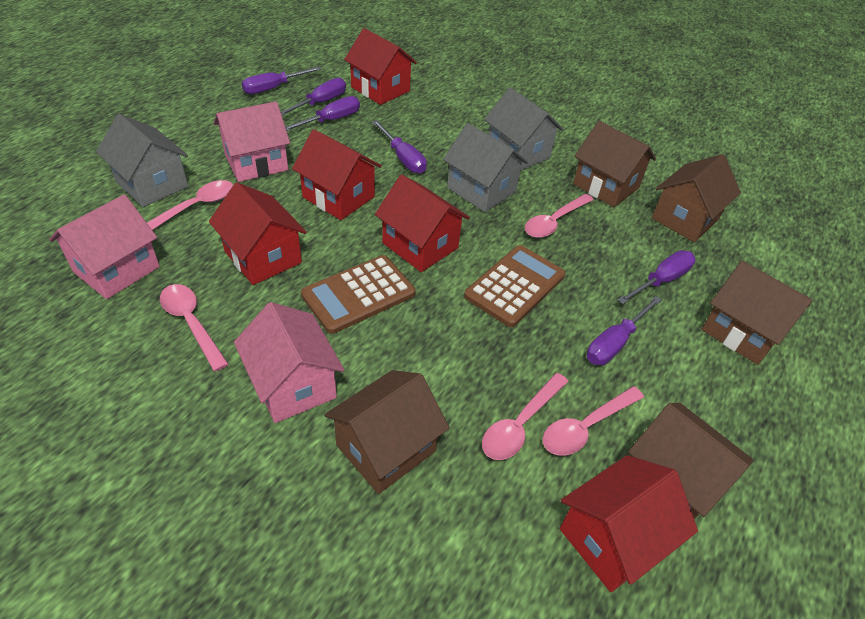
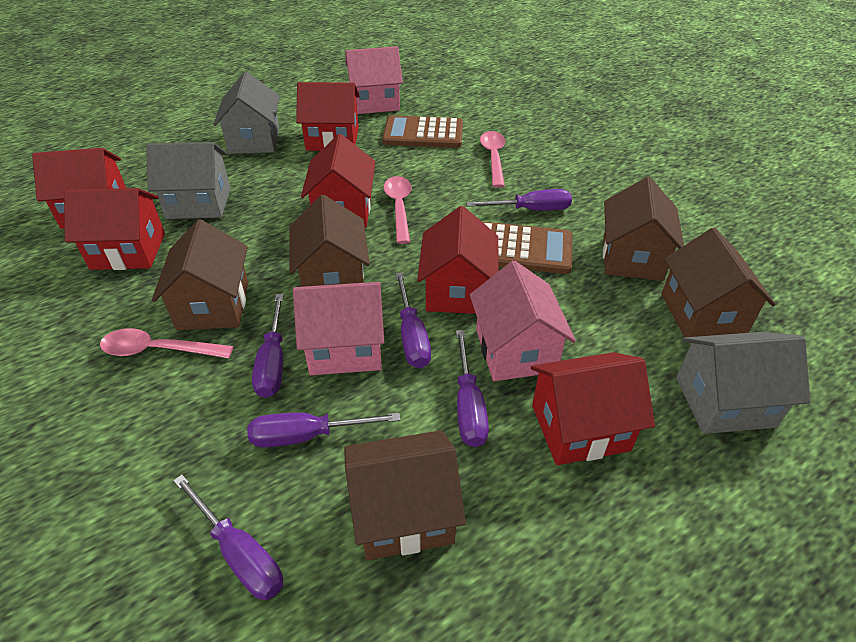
pink spoon: 5 -> 3
red house: 5 -> 6

